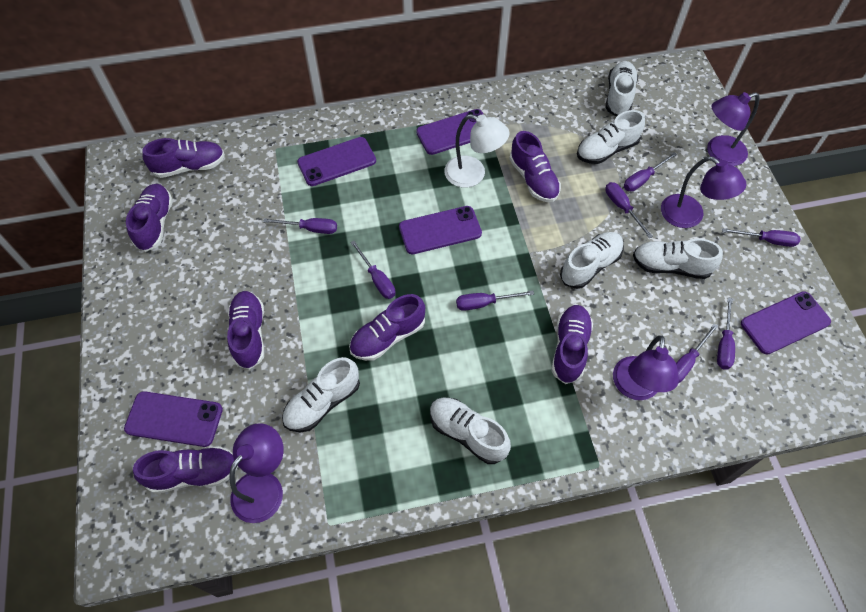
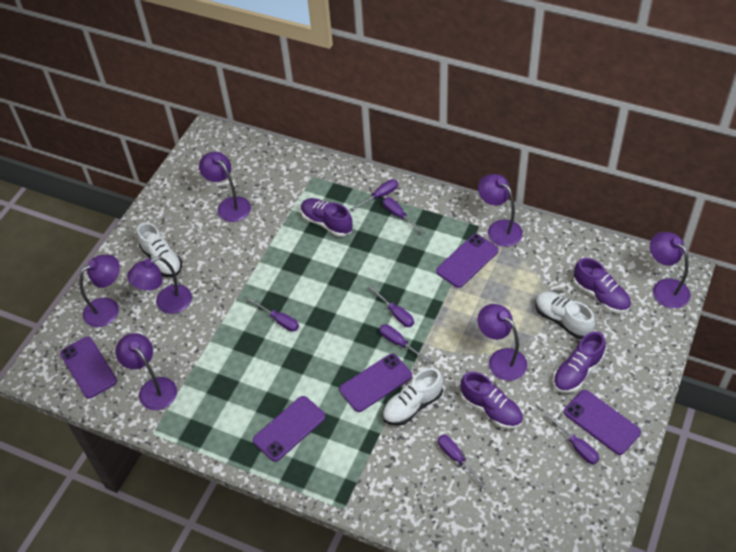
purple lamp: 4 -> 7
purple screwdriver: 8 -> 7
purple shoe: 7 -> 4
white lamp: 1 -> 0
white shoe: 6 -> 3

